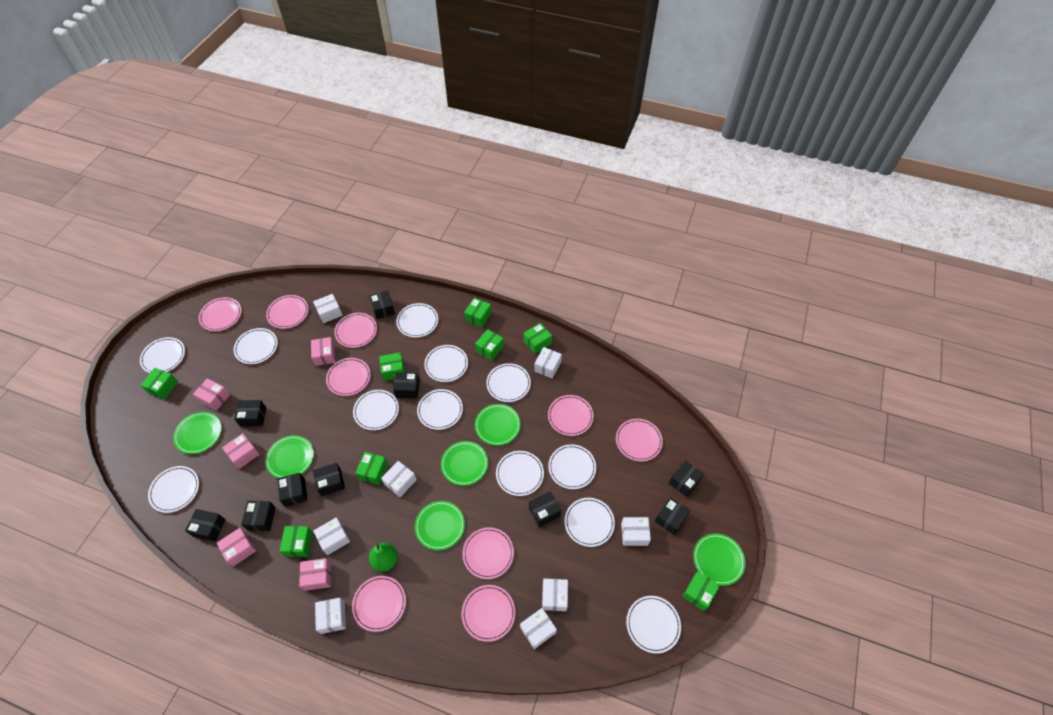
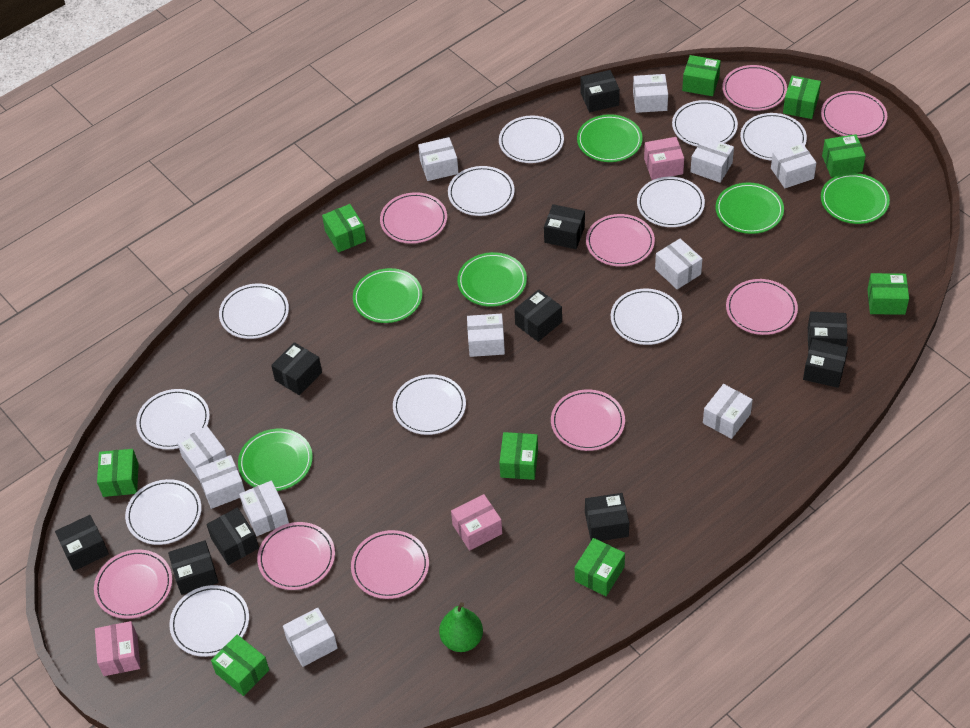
green box: 8 -> 9
pink box: 5 -> 3
white box: 8 -> 11
white plate: 12 -> 11

